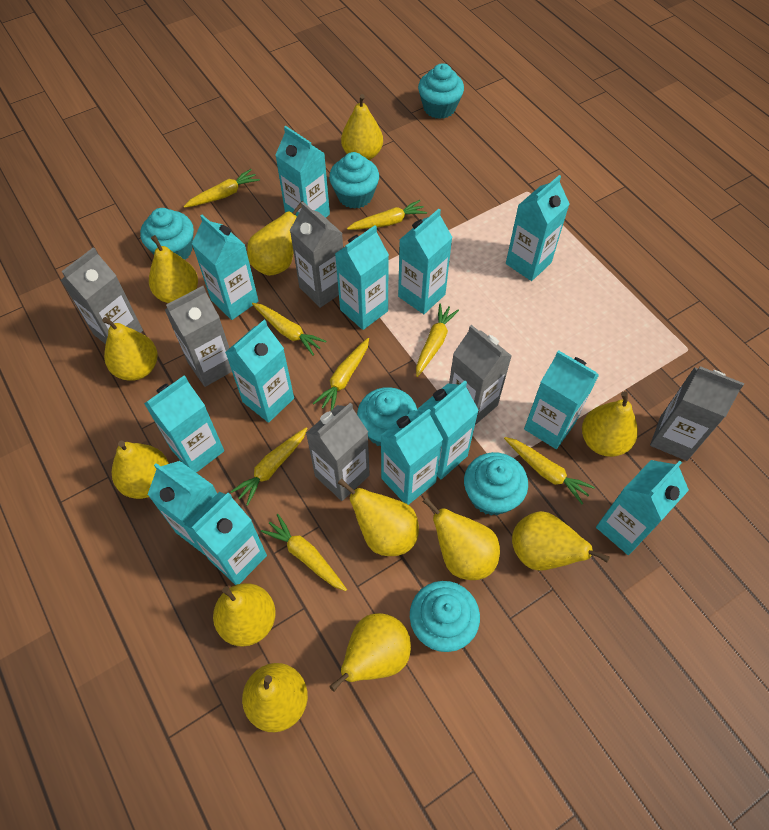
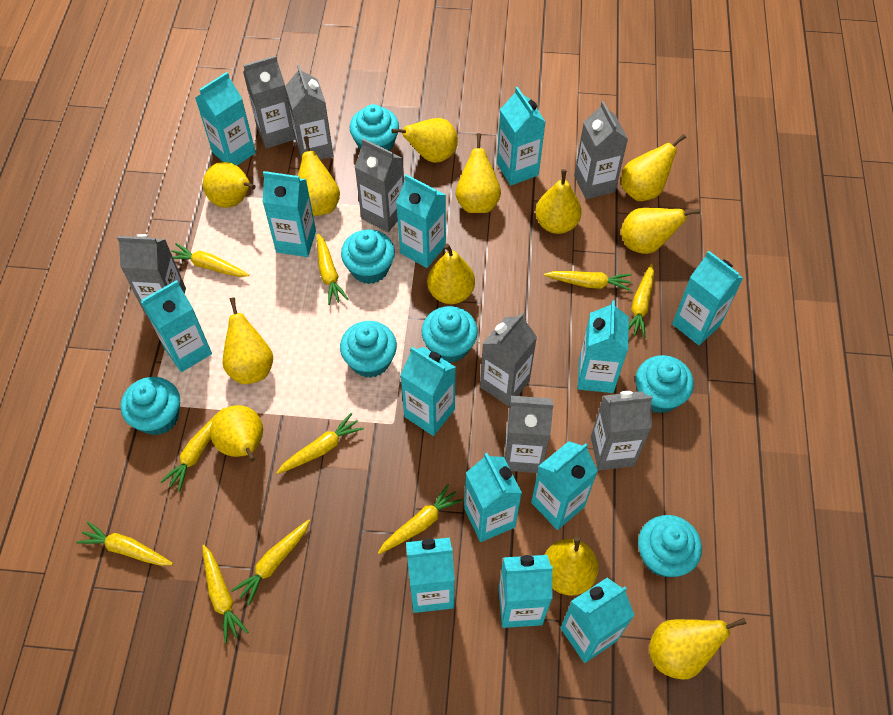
grey carton: 6 -> 8
turquoise cupcake: 6 -> 7
yellow carrot: 8 -> 10

